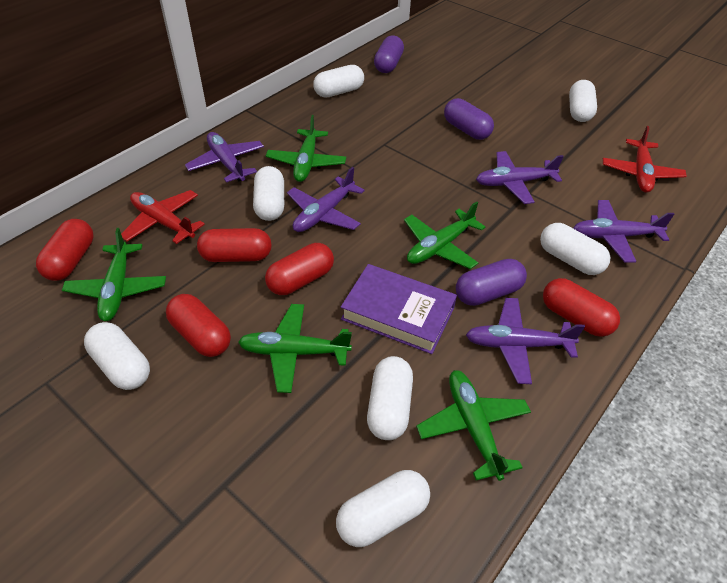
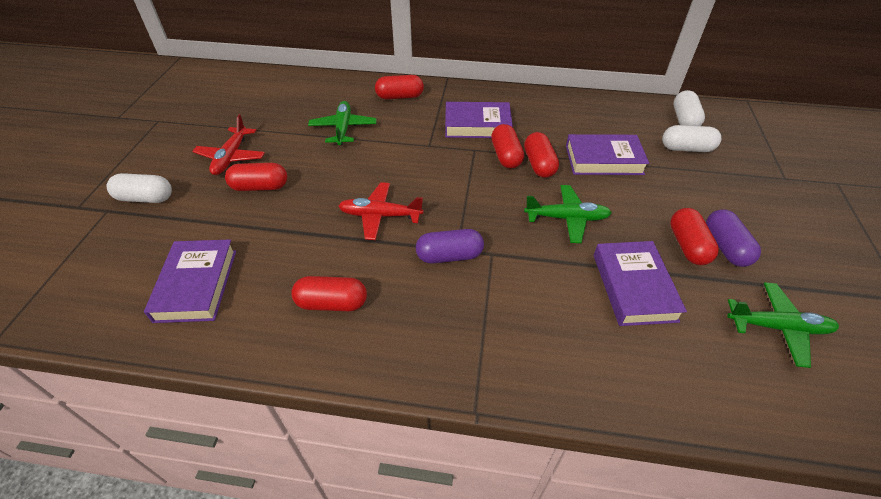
green plane: 5 -> 3
purple book: 1 -> 4
purple capsule: 3 -> 2
purple plane: 5 -> 0
red capsule: 5 -> 6
white capsule: 7 -> 3

